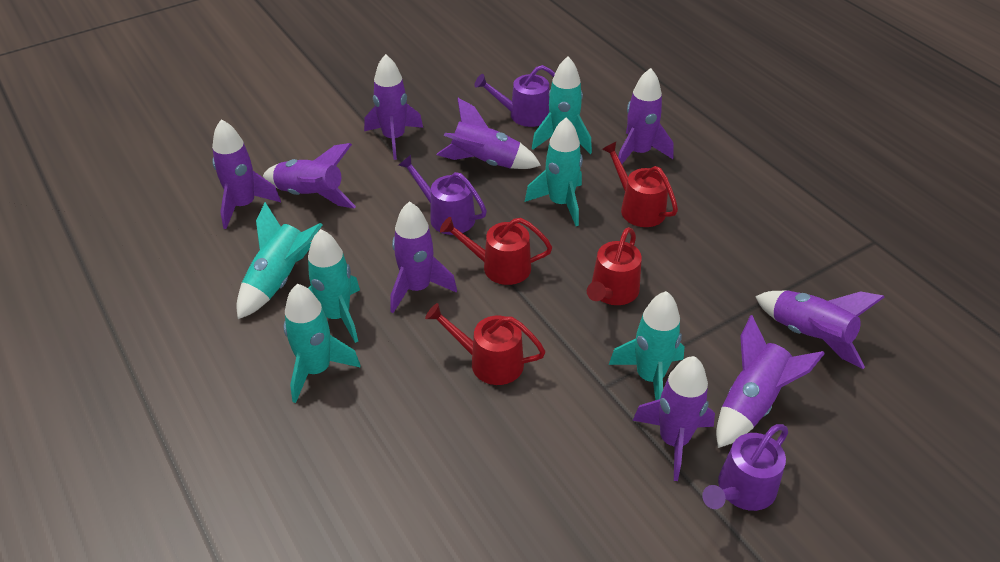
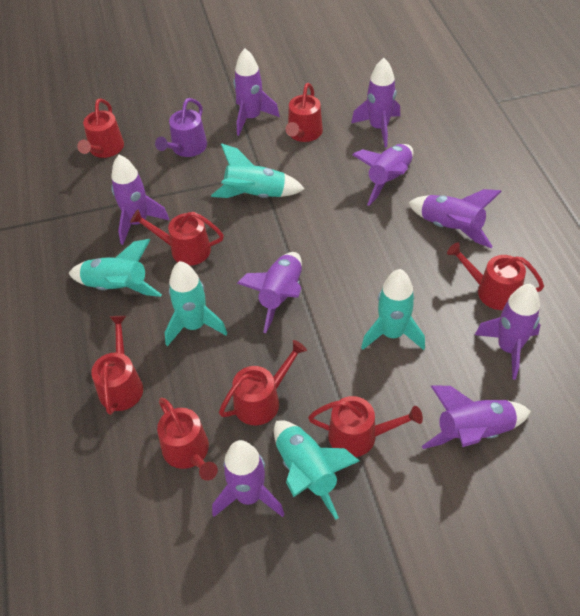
purple watering can: 3 -> 1
red watering can: 4 -> 8
turquoise rocket: 6 -> 5

